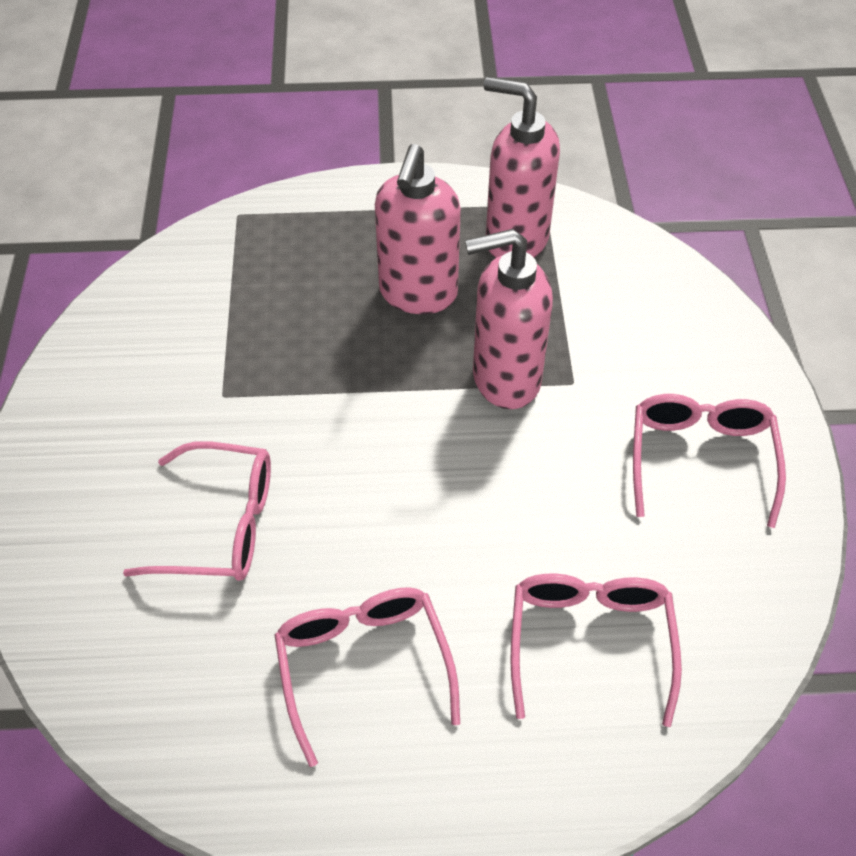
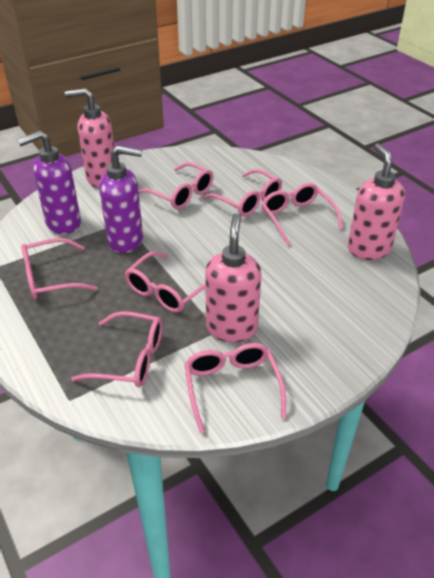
pink glasses: 4 -> 7
purple soap dispenser: 0 -> 2

